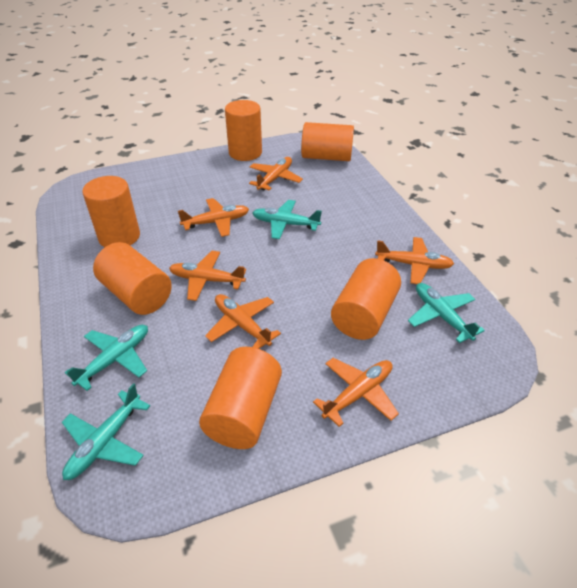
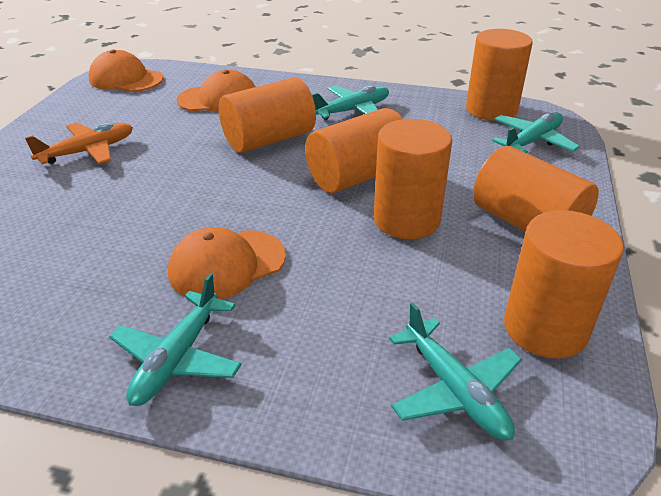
orange cap: 0 -> 3
orange plane: 6 -> 1

